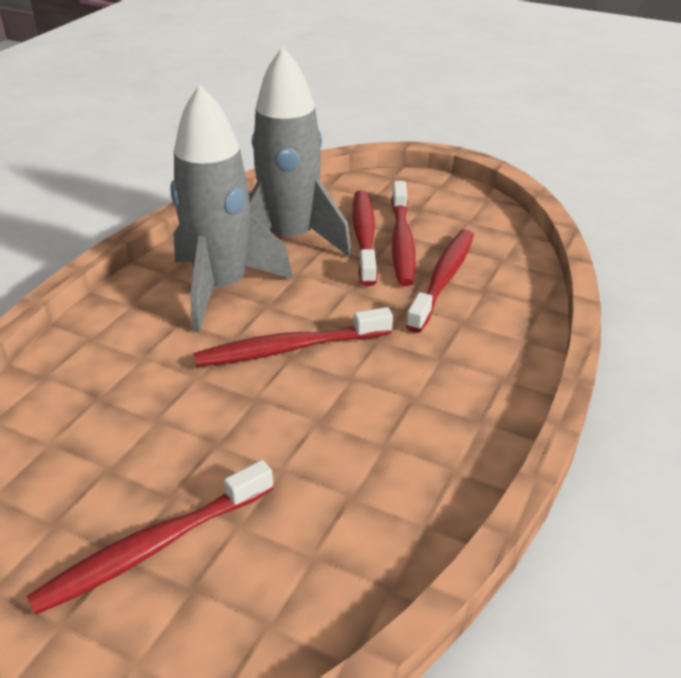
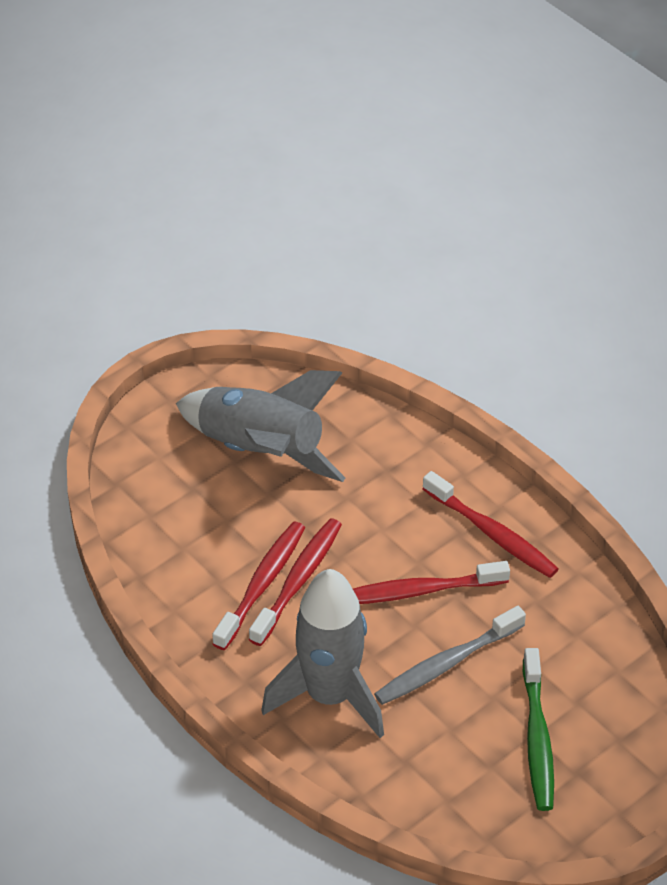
green toothbrush: 0 -> 1
grey toothbrush: 0 -> 1
red toothbrush: 5 -> 4

